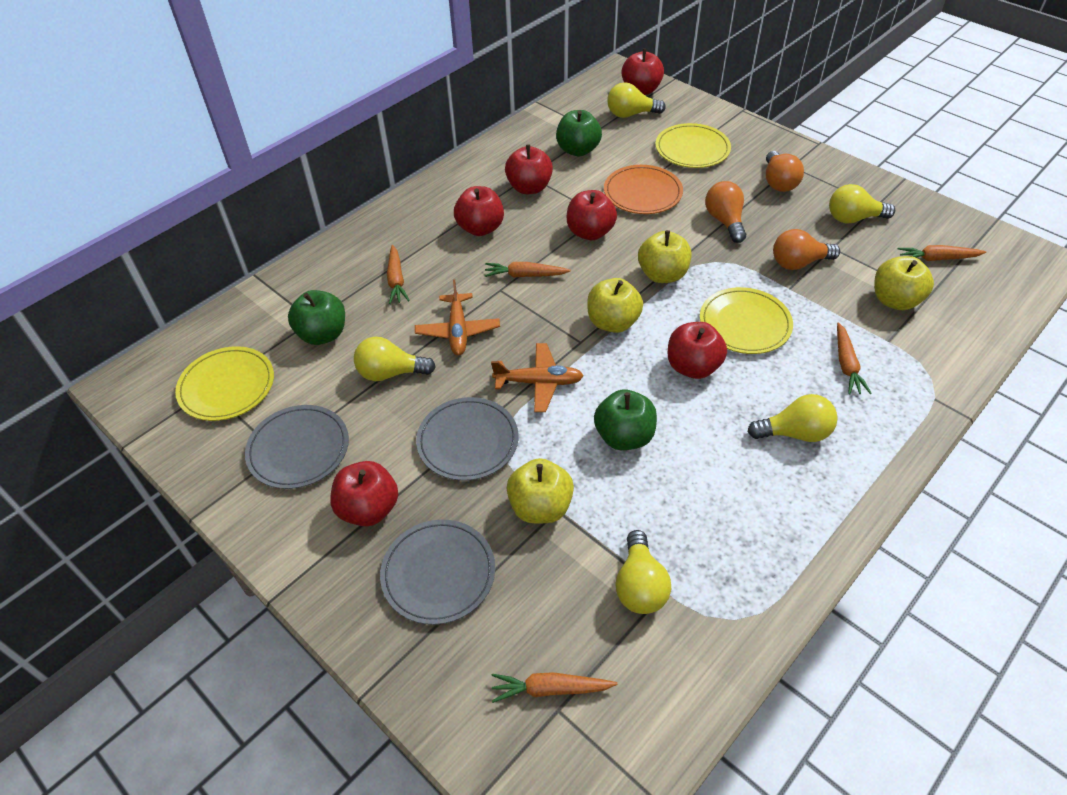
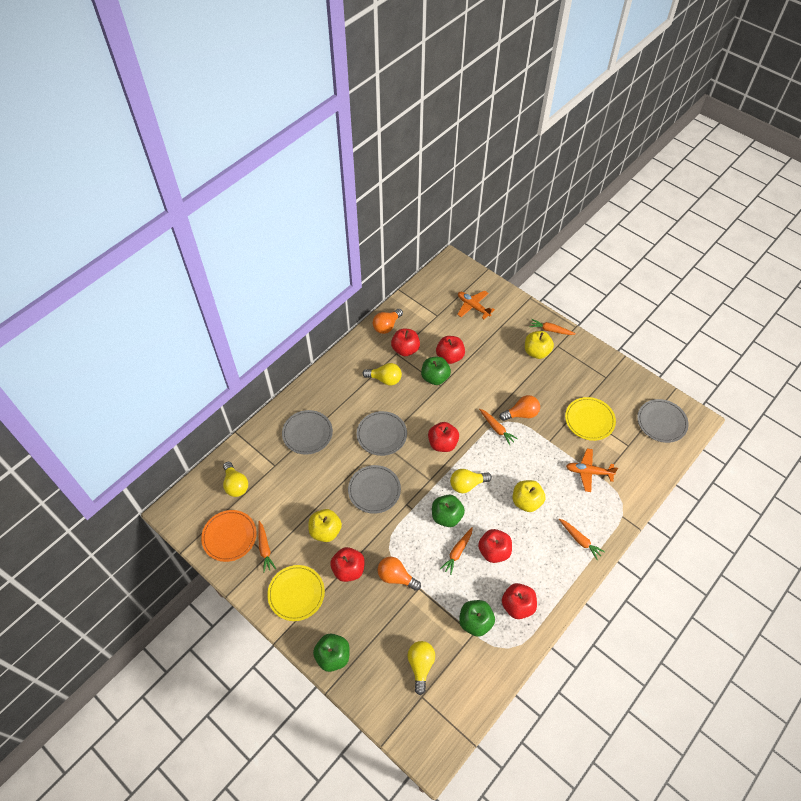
green apple: 3 -> 4
grey plate: 3 -> 4
yellow apple: 4 -> 3
yellow light bulb: 5 -> 4
yellow plate: 3 -> 2

